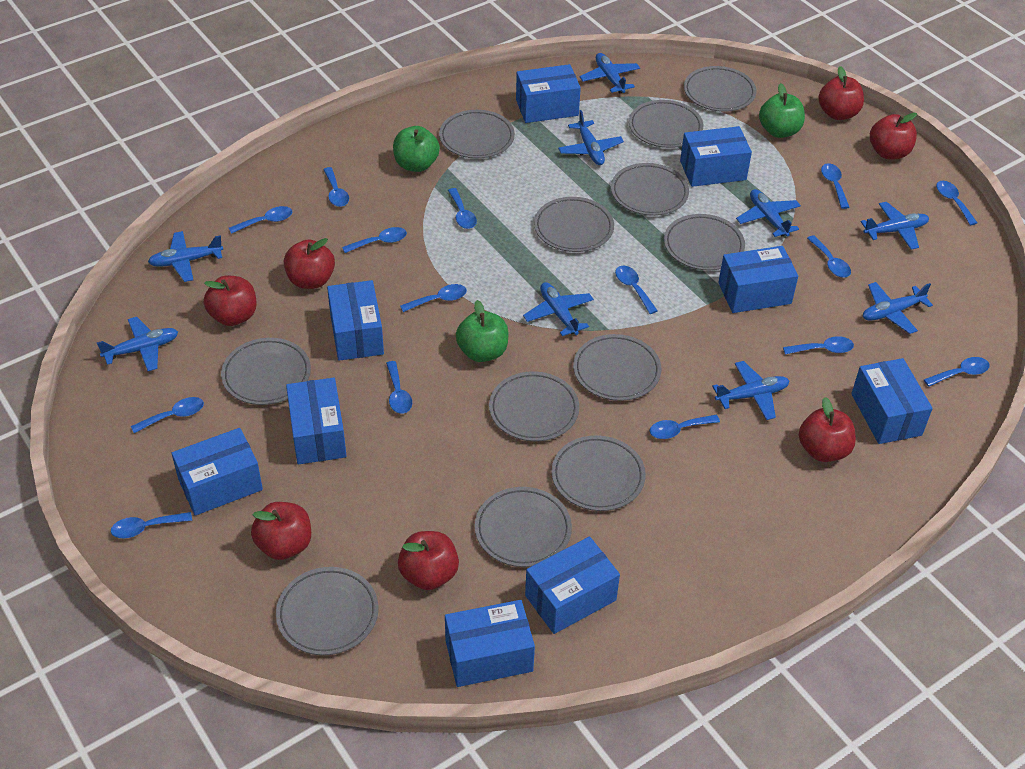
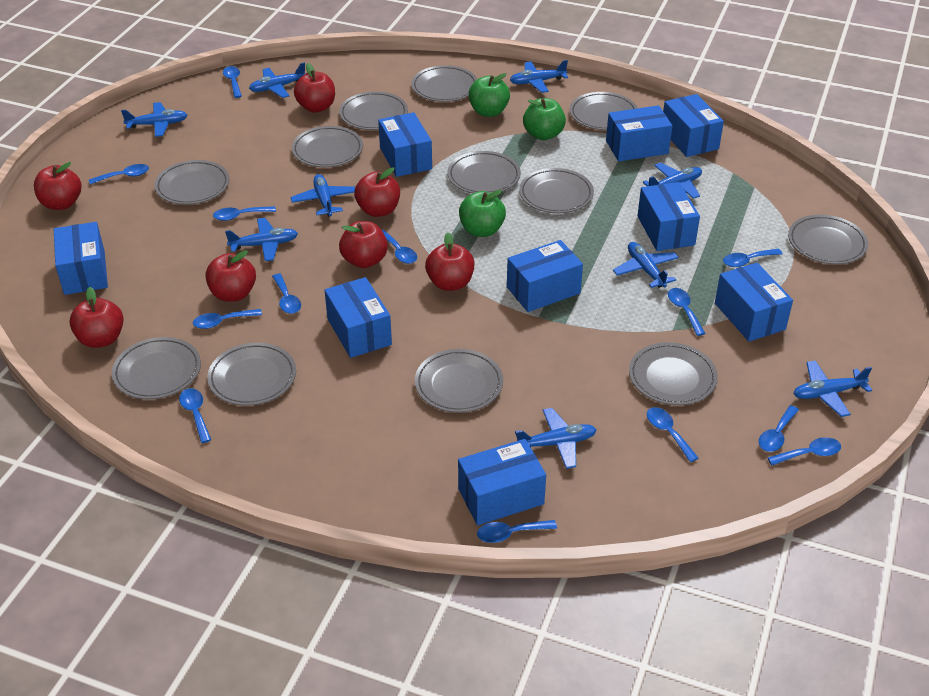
blue spoon: 15 -> 13

